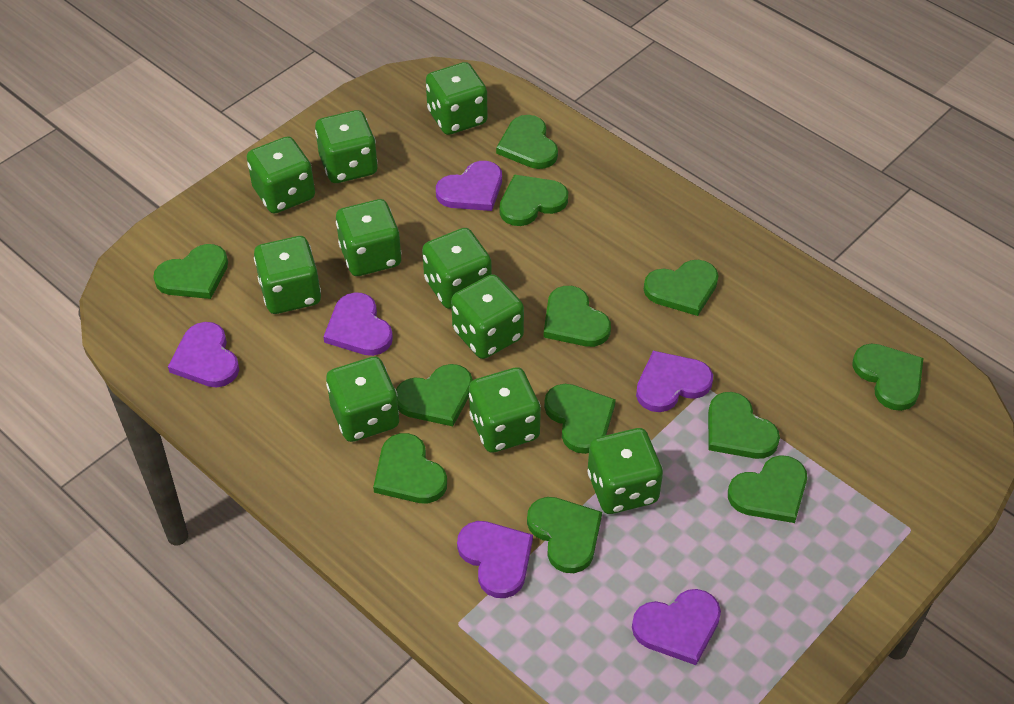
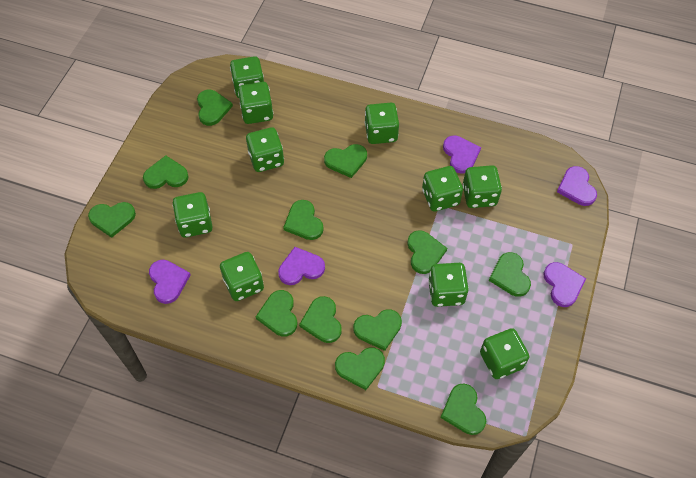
purple heart: 6 -> 5

